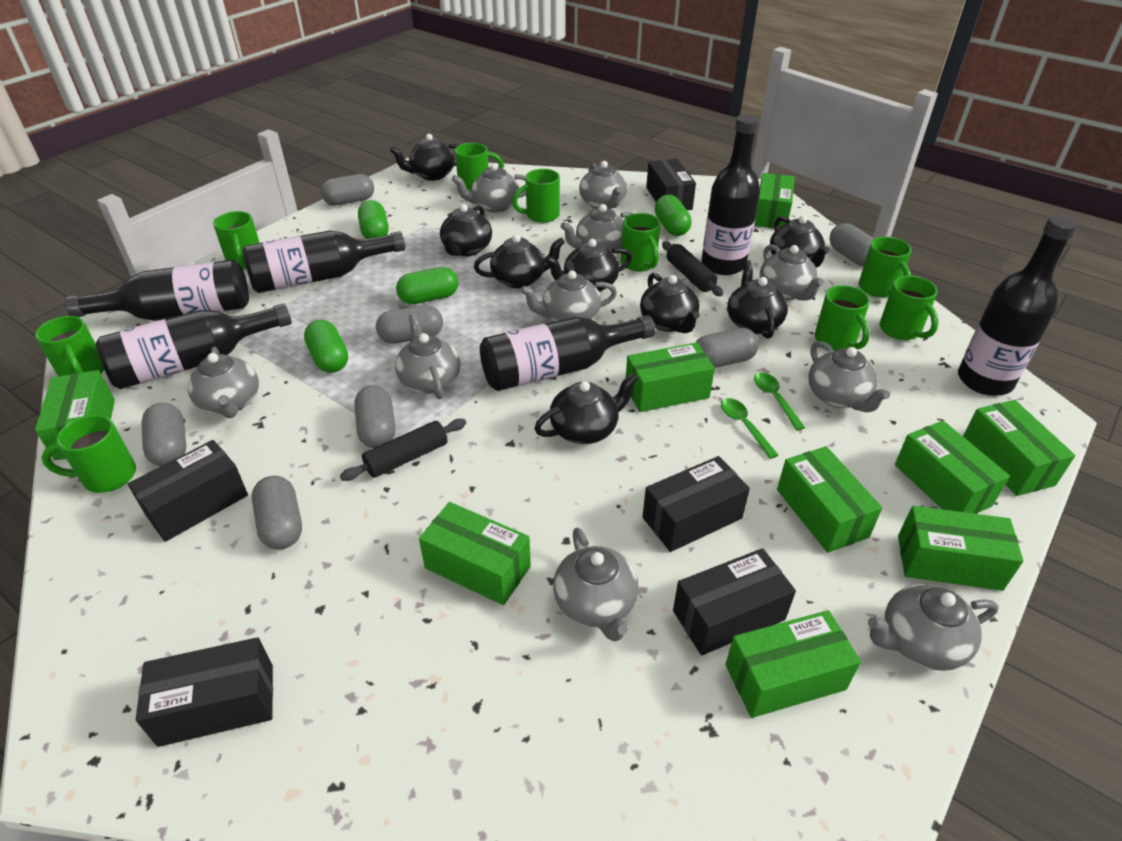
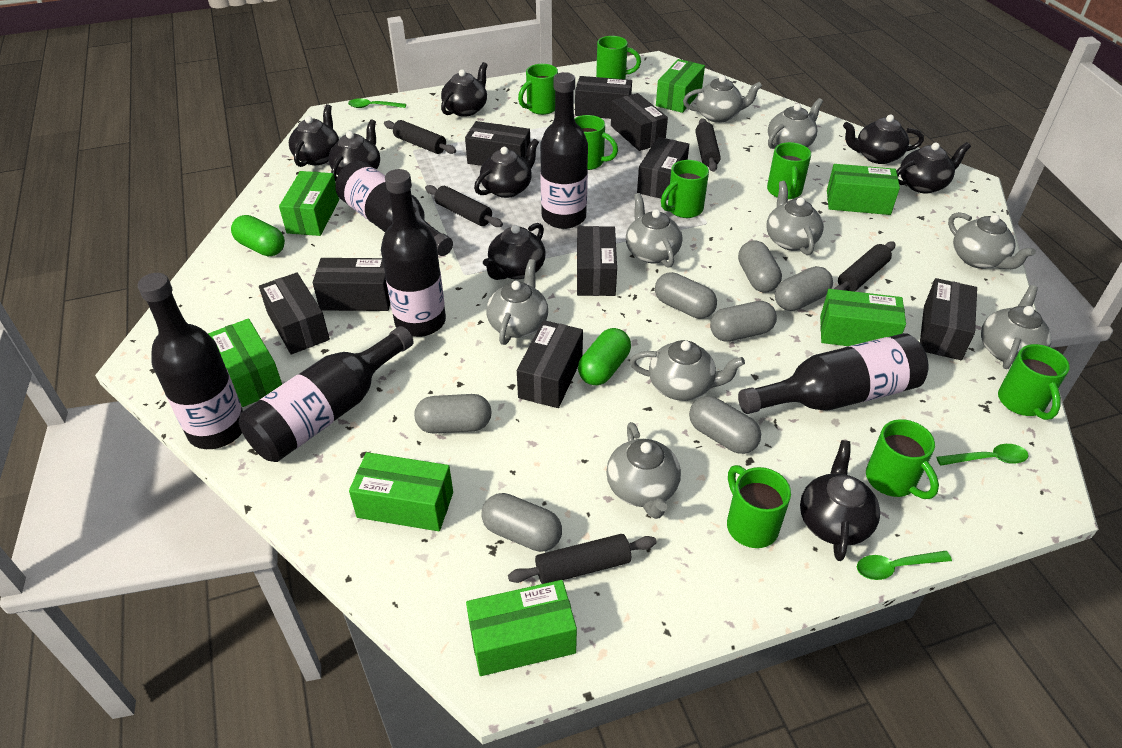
black box: 5 -> 9
black rolling pin: 2 -> 5
green box: 9 -> 7
green capsule: 4 -> 2
green mug: 9 -> 8
green spoon: 2 -> 3
grey teapot: 10 -> 9

